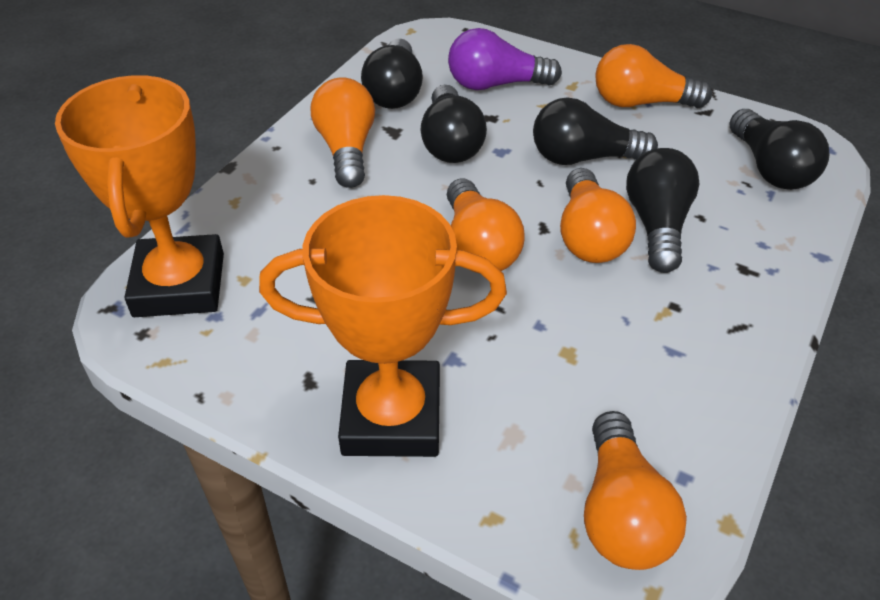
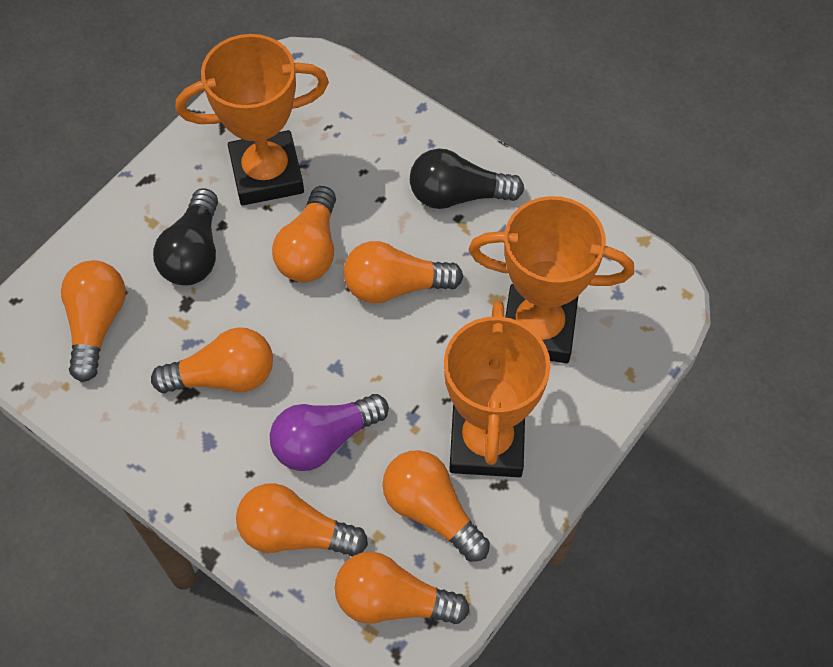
black light bulb: 5 -> 2
orange light bulb: 5 -> 7
orange trophy: 2 -> 3

